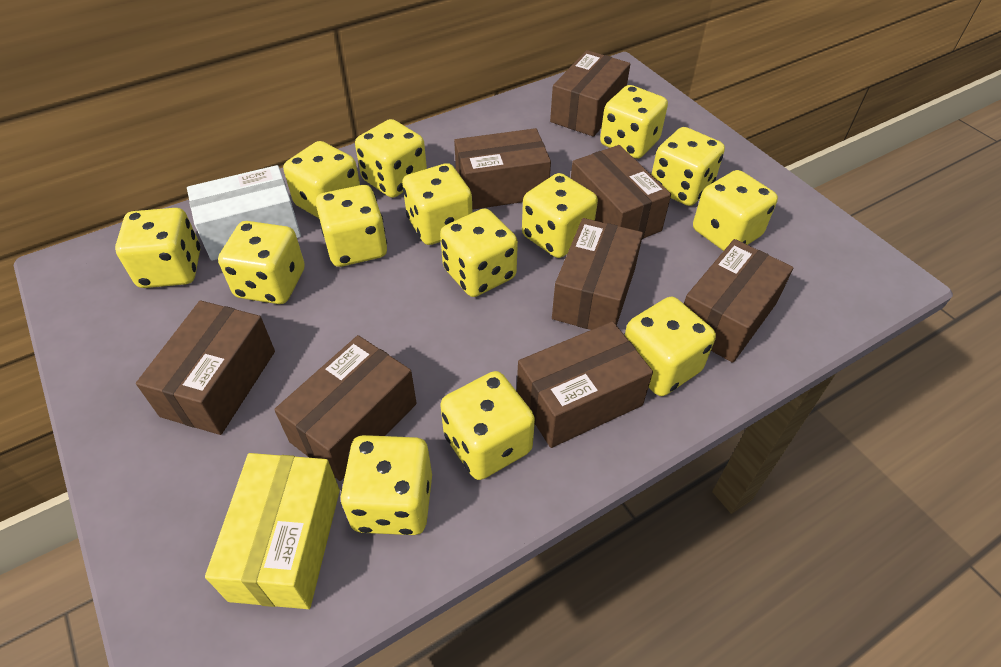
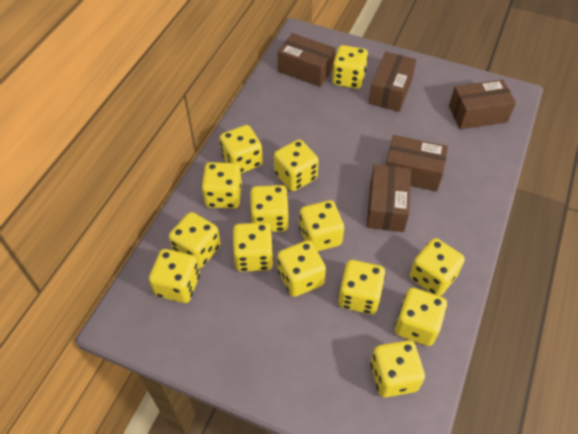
brown box: 8 -> 5
white box: 1 -> 0
yellow box: 1 -> 0

